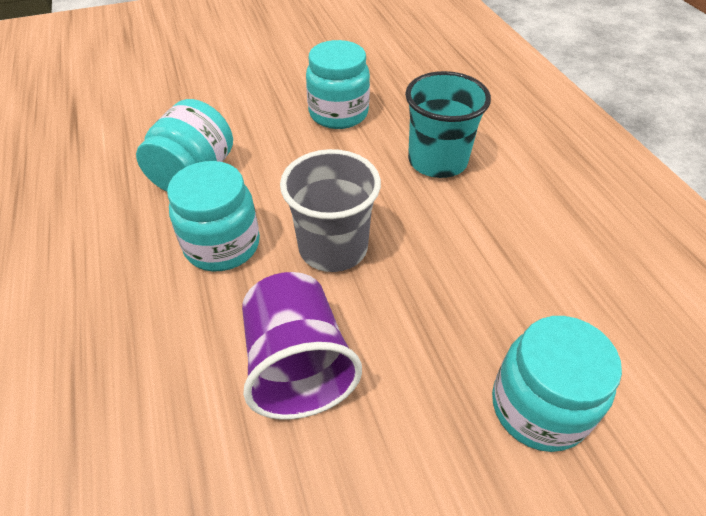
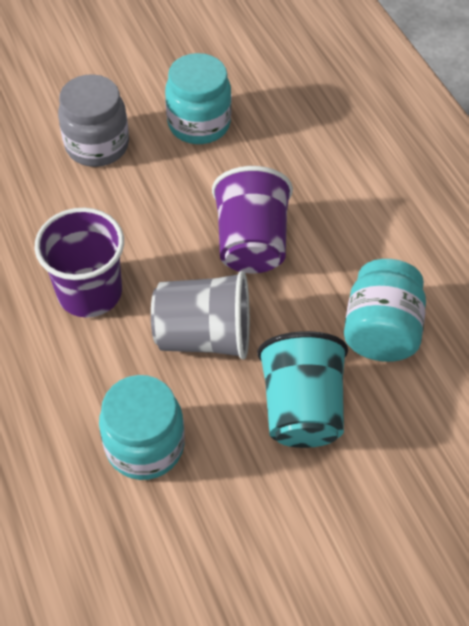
grey jar: 0 -> 1
purple cup: 1 -> 2
turquoise jar: 4 -> 3

